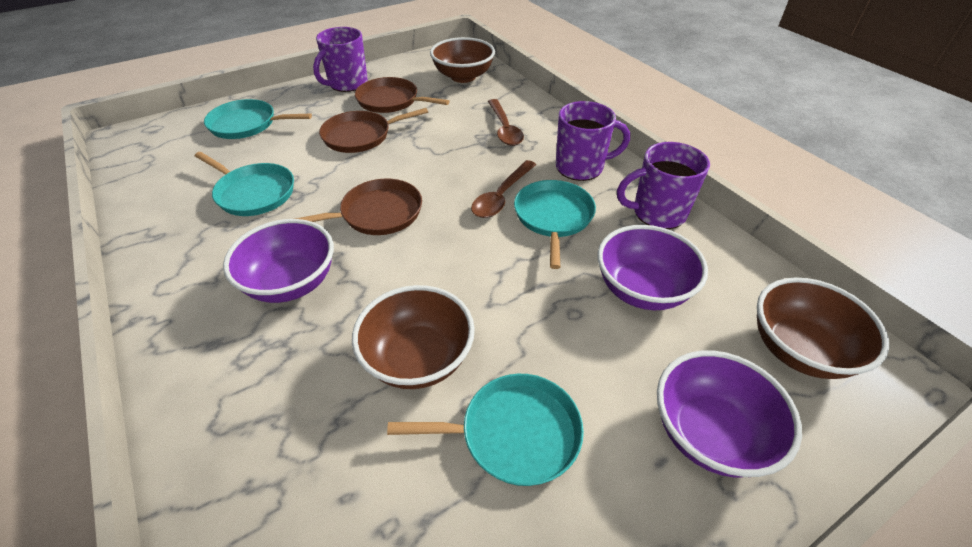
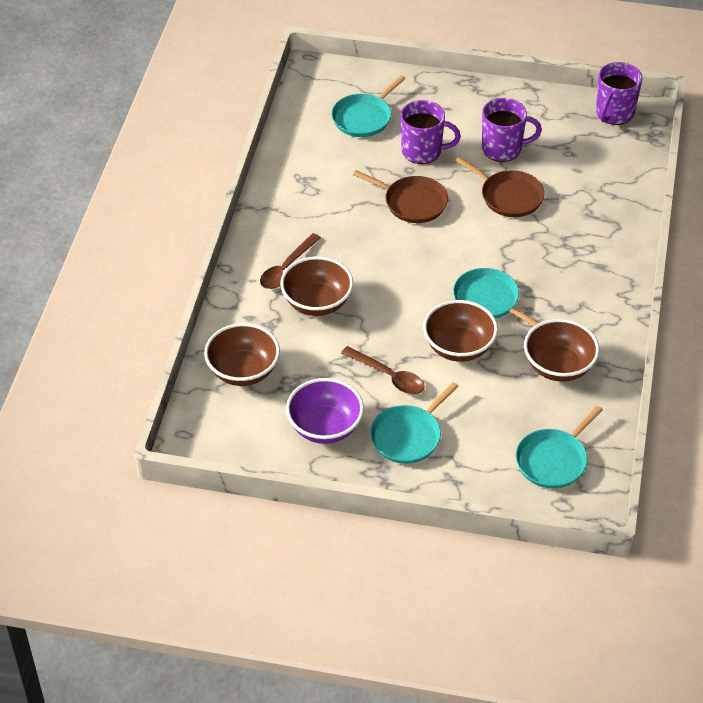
brown bowl: 3 -> 4
brown pan: 3 -> 2
purple bowl: 3 -> 1

